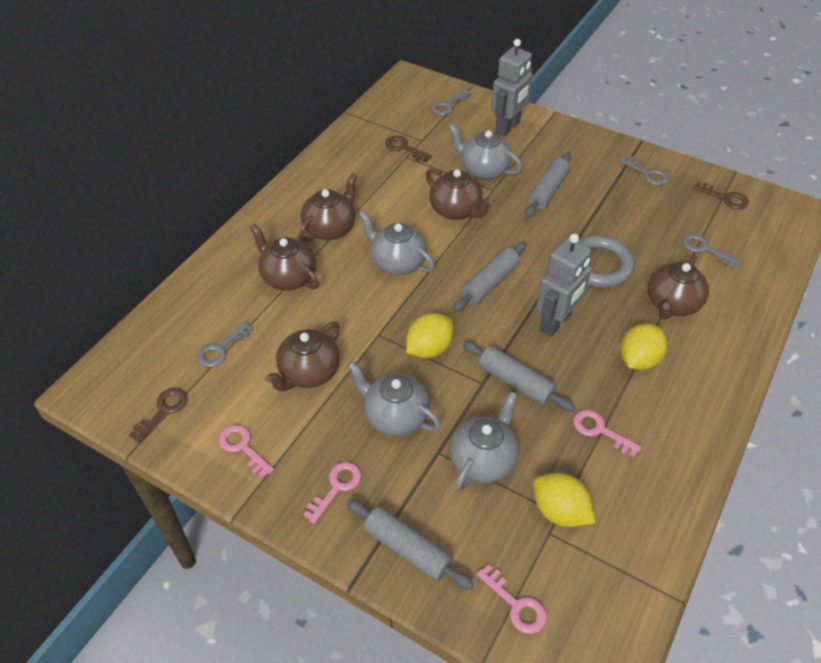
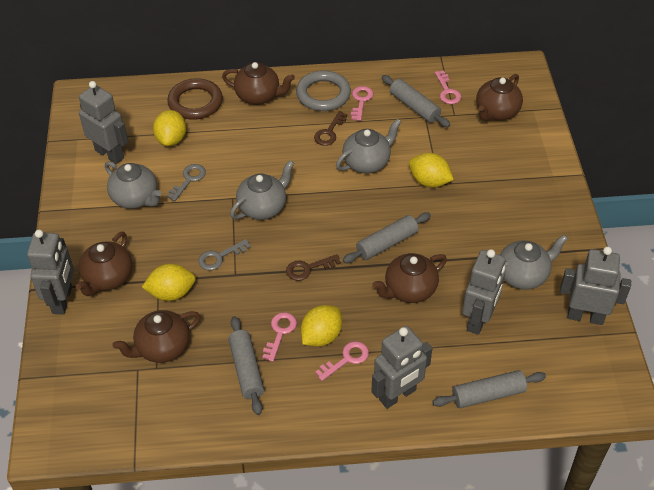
brown key: 3 -> 2
brown ring: 0 -> 1
grey key: 4 -> 2
grey robot: 2 -> 5
yellow lemon: 3 -> 4

